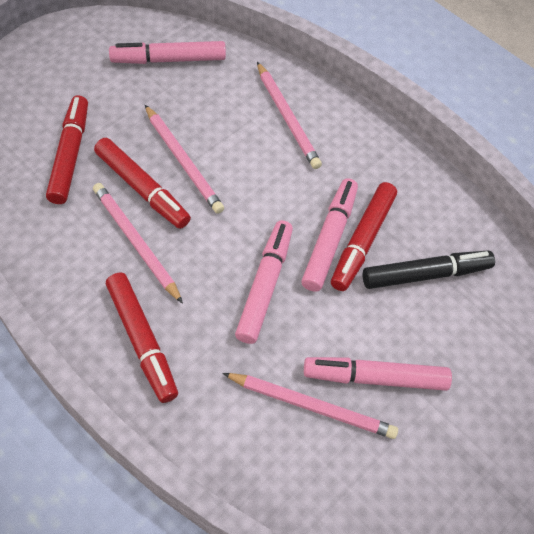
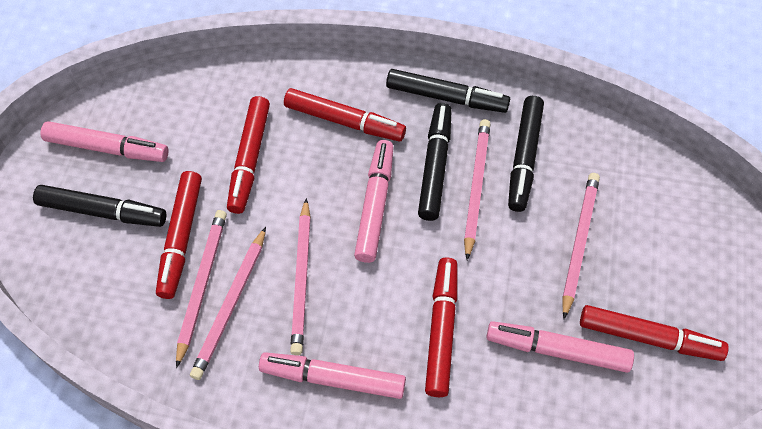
black marker: 1 -> 4
pink pencil: 4 -> 5
red marker: 4 -> 5

